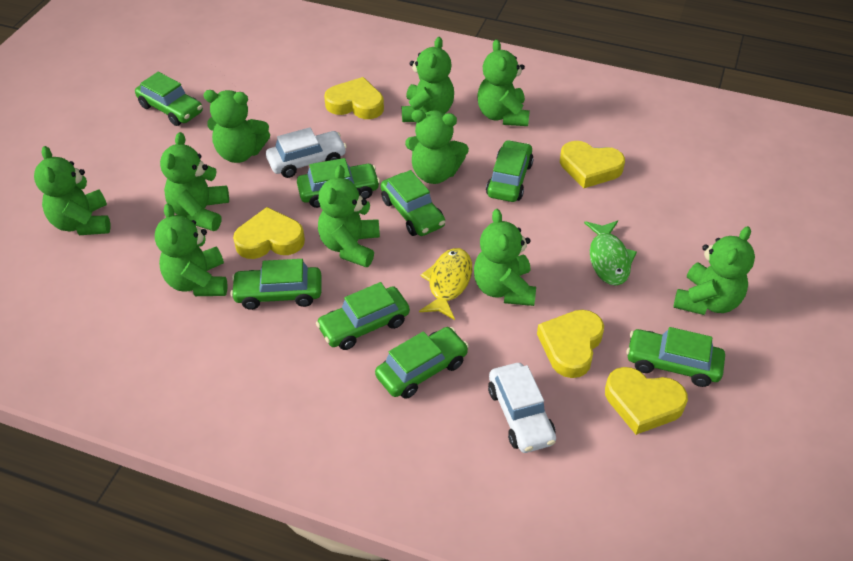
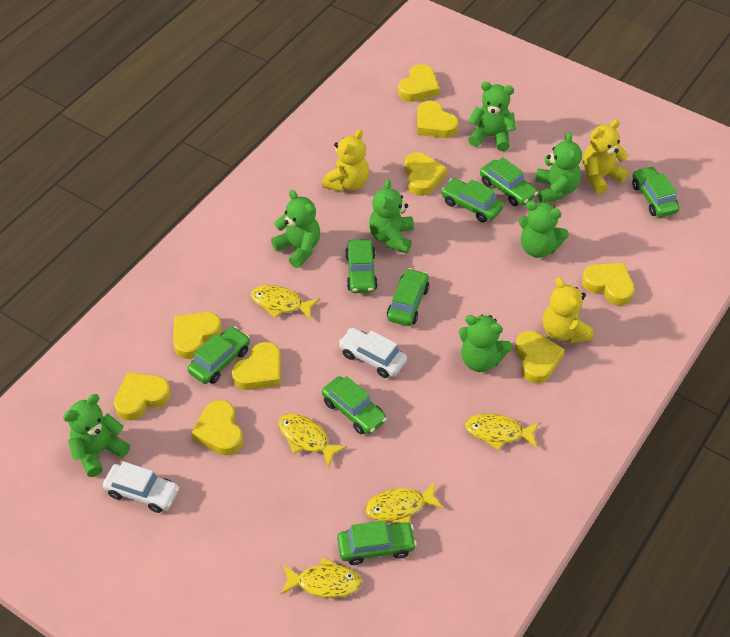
green fish: 1 -> 0
green teddy bear: 10 -> 7
yellow fish: 1 -> 5
yellow heart: 5 -> 9
yellow teddy bear: 0 -> 3

